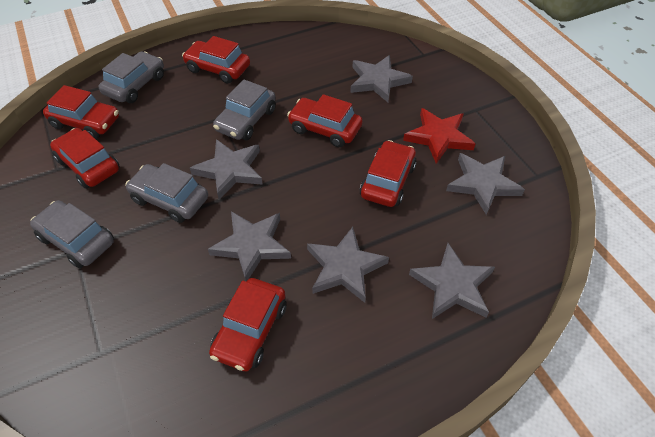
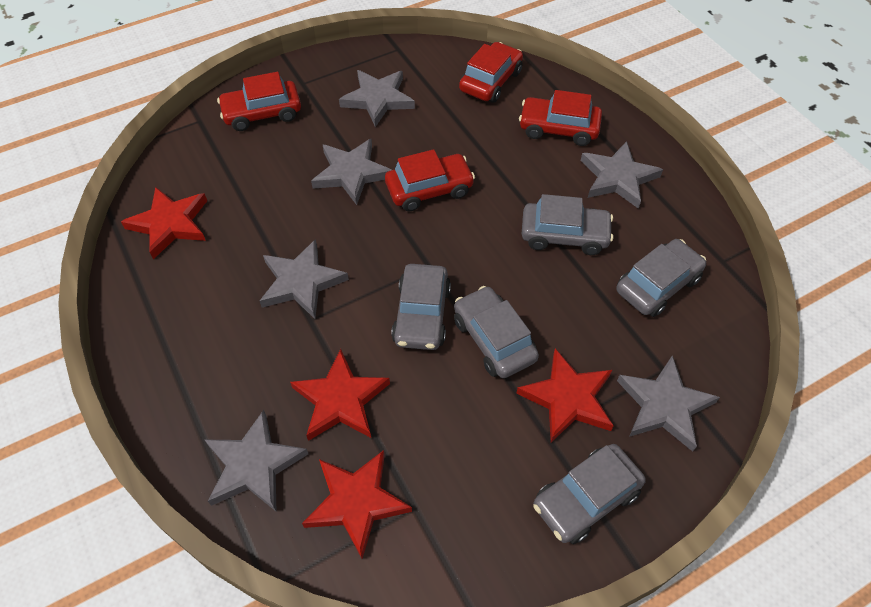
grey car: 4 -> 5
red car: 6 -> 4
red star: 1 -> 4

